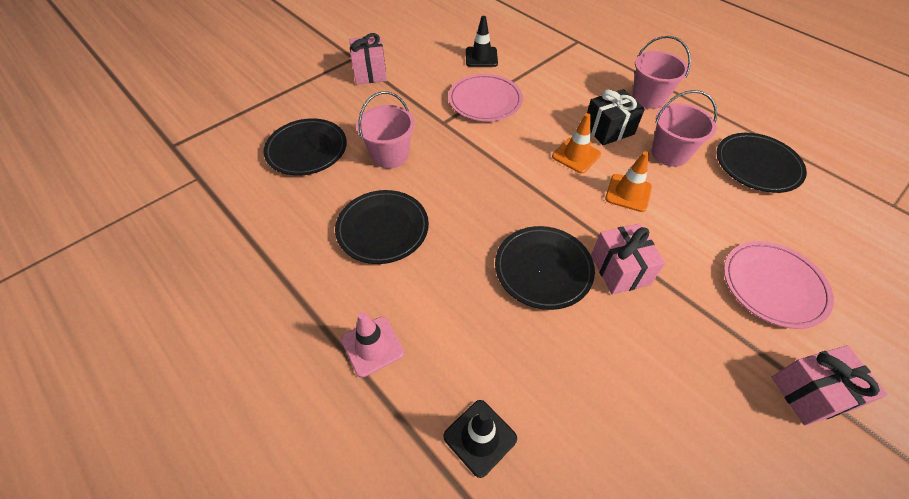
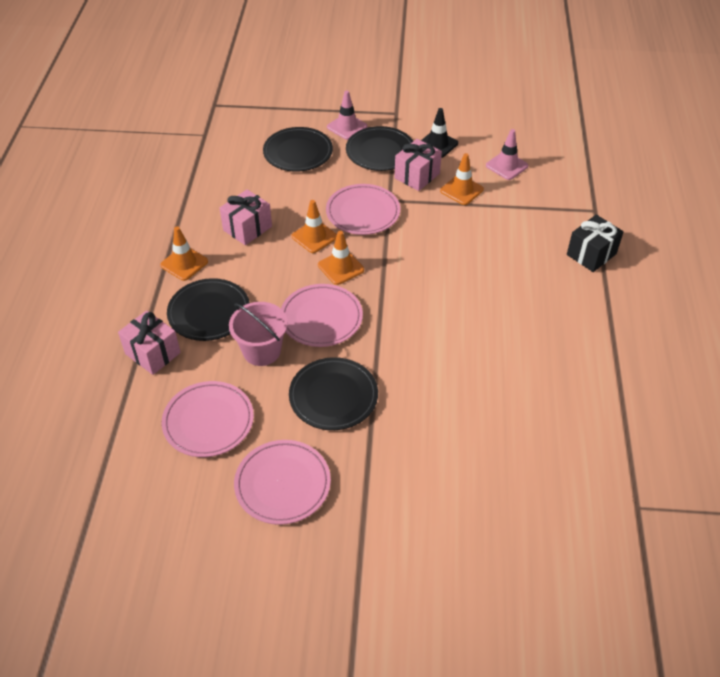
black traffic cone: 2 -> 1
orange traffic cone: 2 -> 4
pink bucket: 3 -> 1
pink plate: 2 -> 4
pink traffic cone: 1 -> 2

